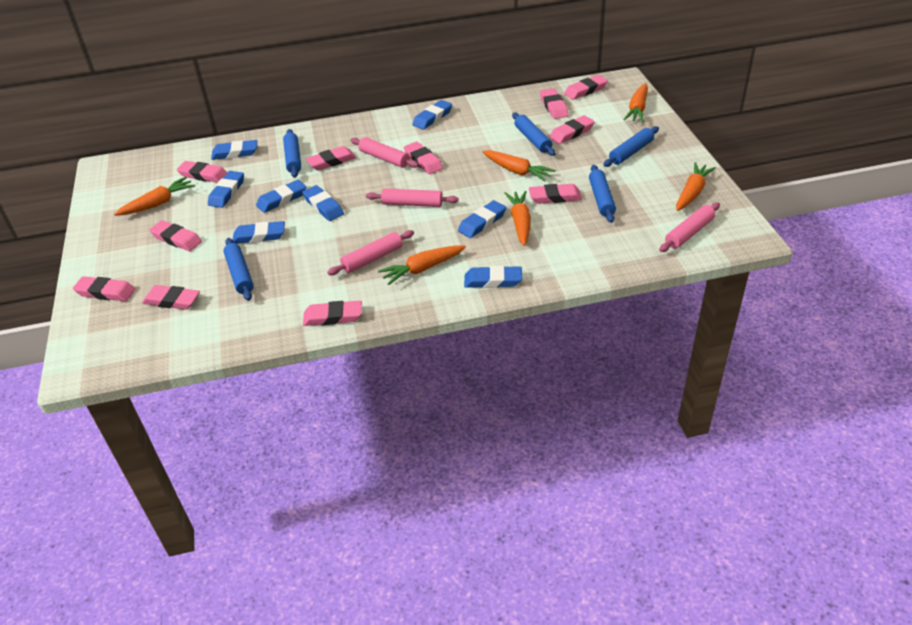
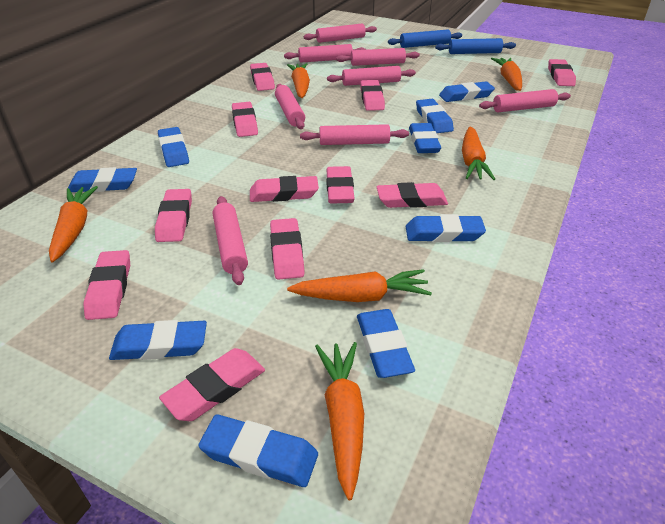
blue eraser: 8 -> 9
blue rolling pin: 5 -> 2
pink rolling pin: 4 -> 8

